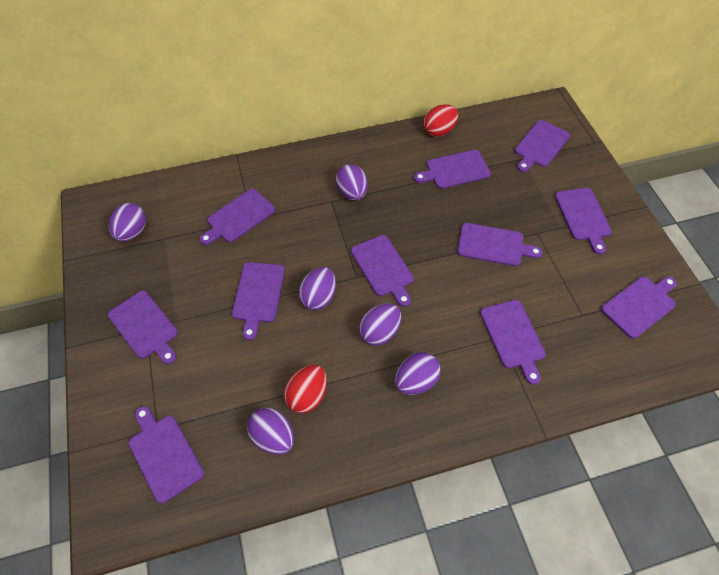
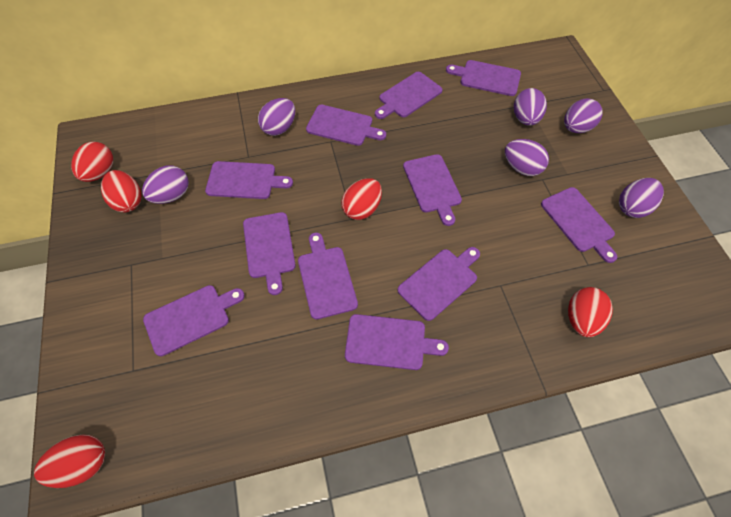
red egg: 2 -> 5

